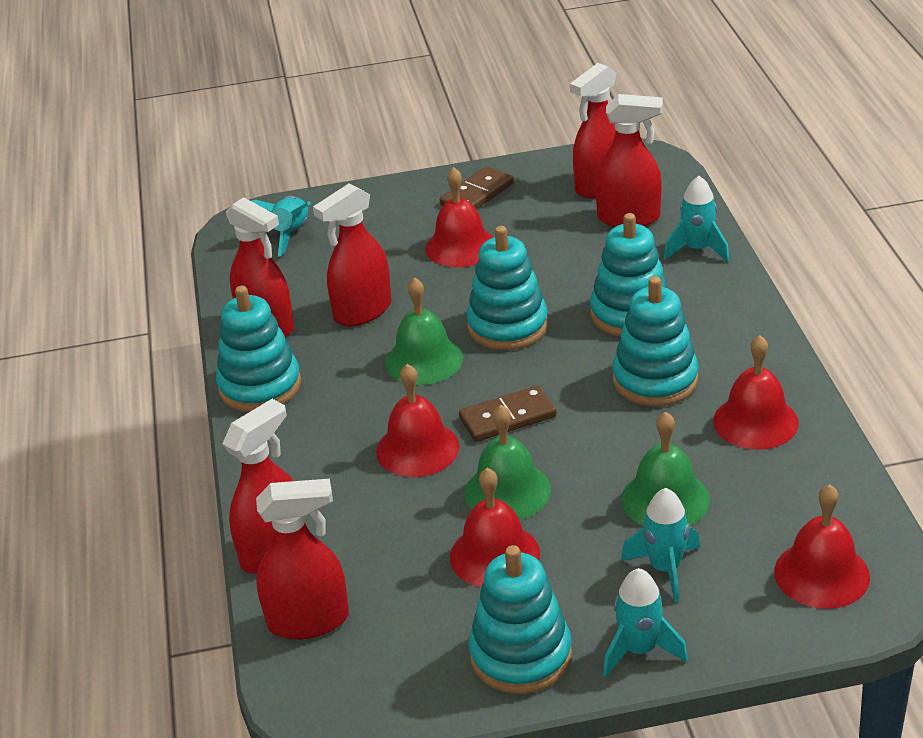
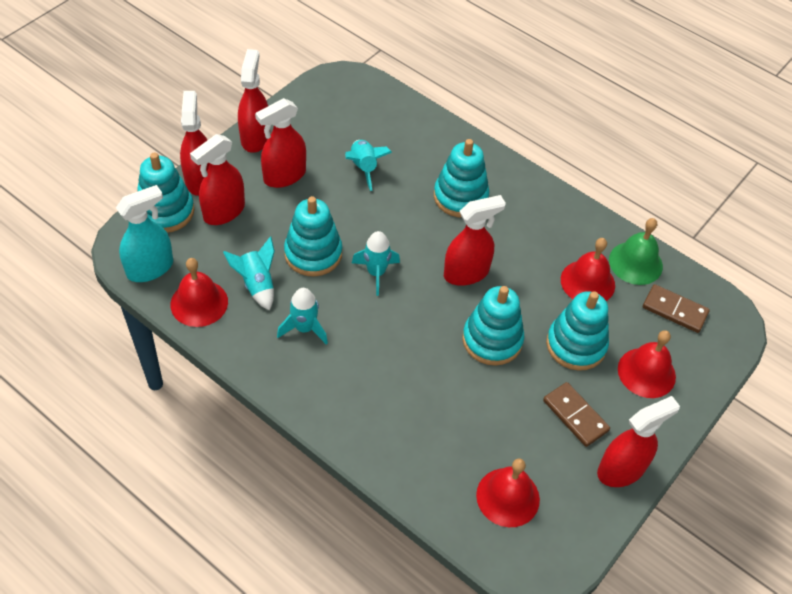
green bell: 3 -> 1
red bell: 5 -> 4
turquoise spray bottle: 0 -> 1

